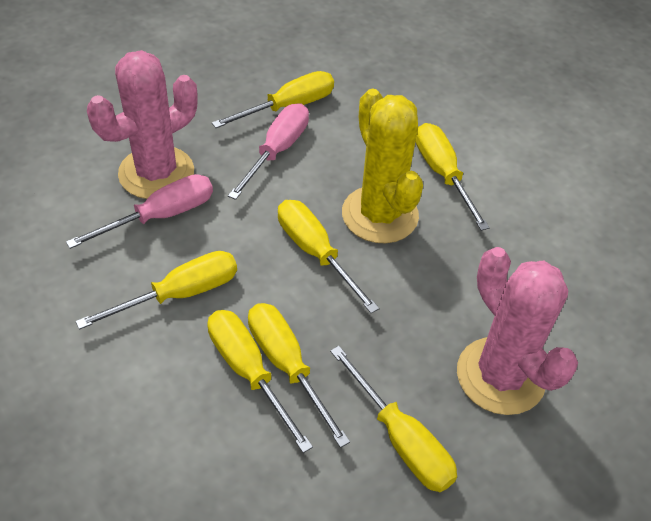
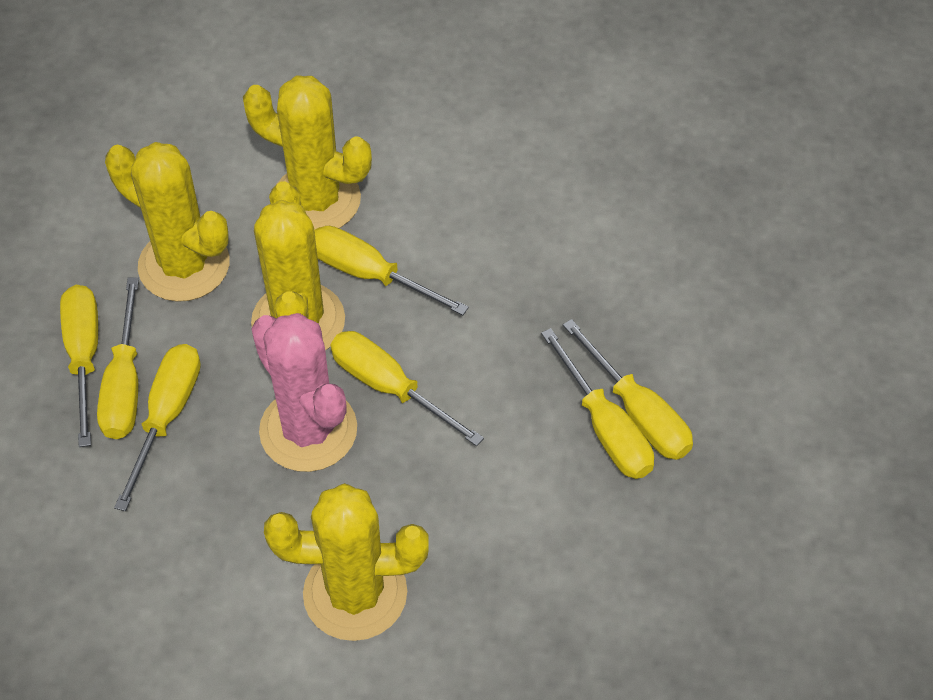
pink cactus: 2 -> 1
pink screwdriver: 2 -> 0
yellow cactus: 1 -> 4

